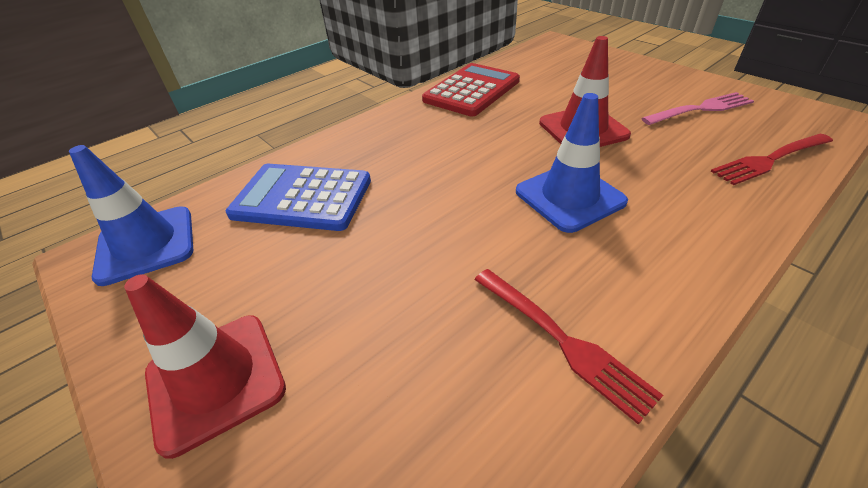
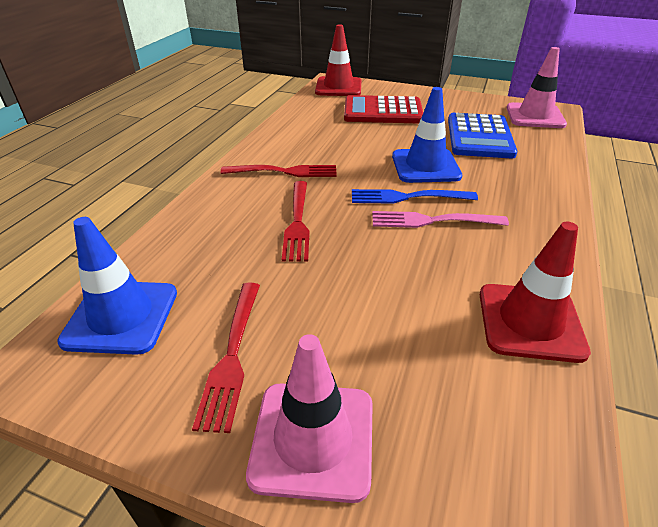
blue fork: 0 -> 1
pink traffic cone: 0 -> 2
red fork: 2 -> 3

